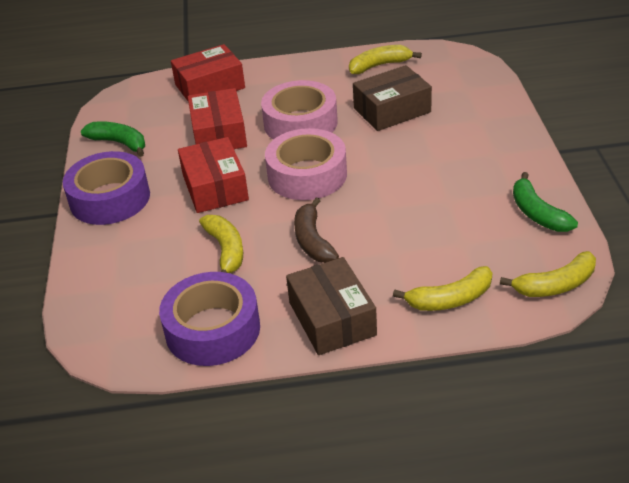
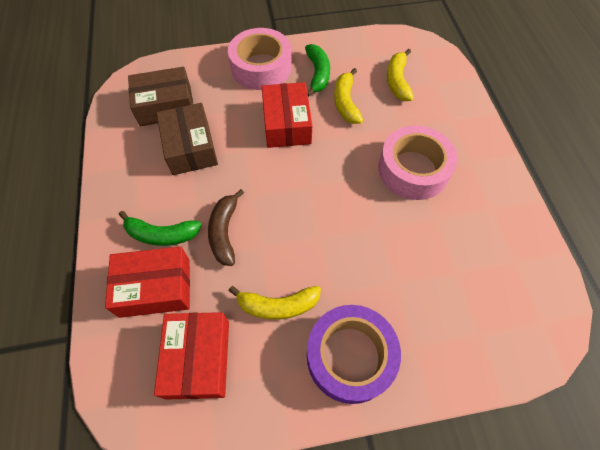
purple tape: 2 -> 1
yellow banana: 4 -> 3

